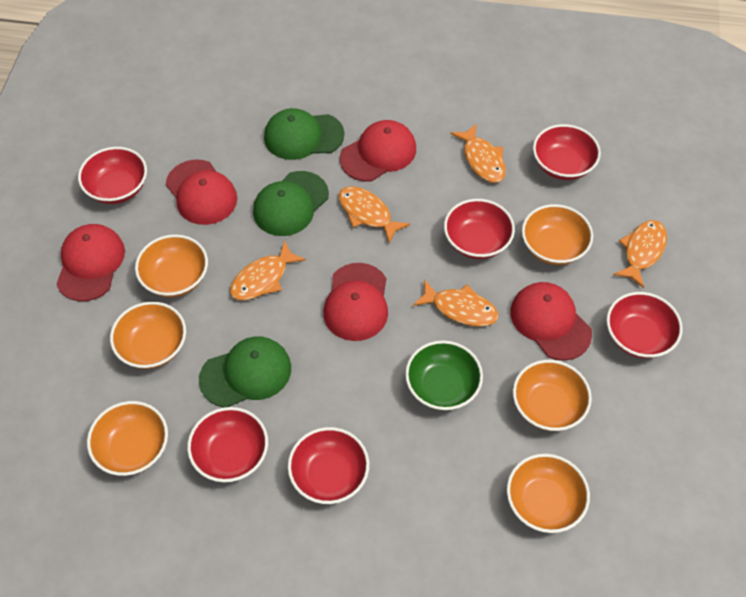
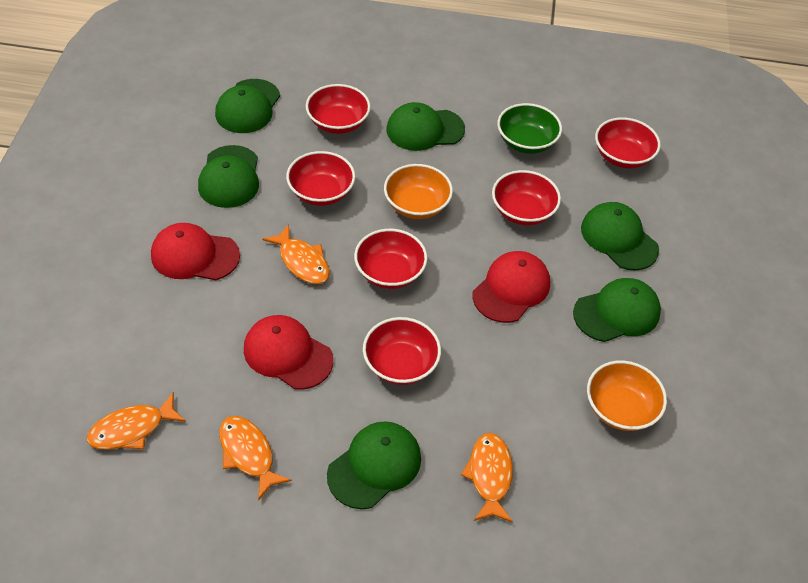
green cap: 3 -> 6
orange bowl: 6 -> 2
orange fish: 5 -> 4
red cap: 5 -> 3

